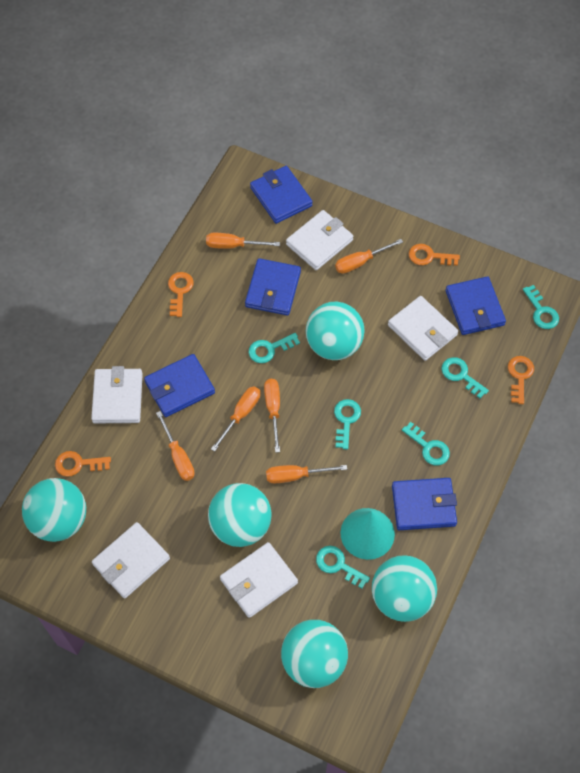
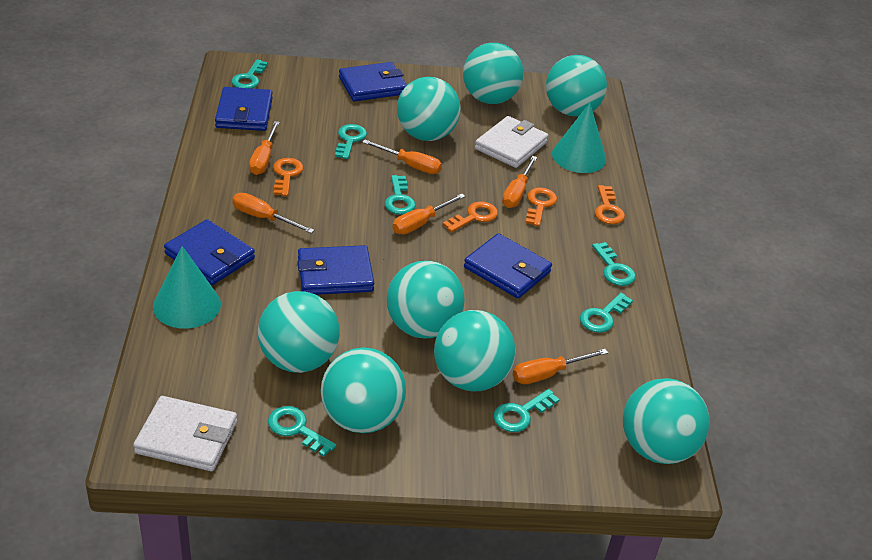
turquoise ball: 5 -> 8
turquoise cone: 1 -> 2
turquoise key: 6 -> 7
white wallet: 5 -> 2

